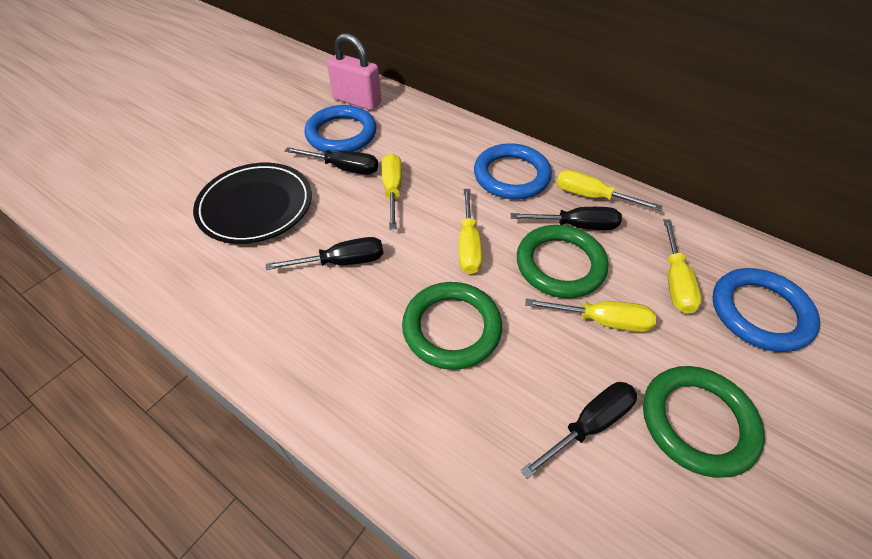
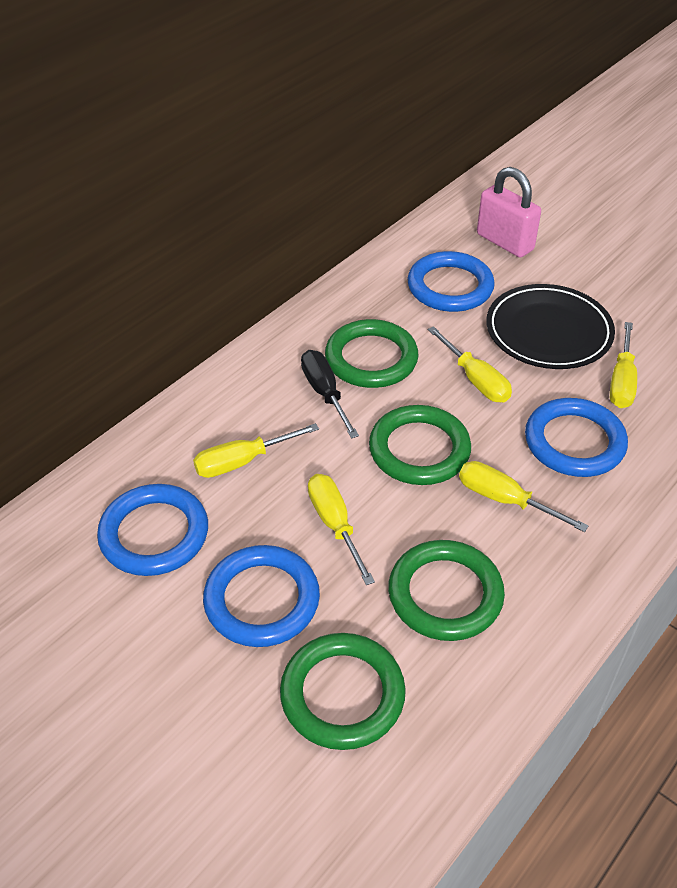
black screwdriver: 4 -> 1
blue ring: 3 -> 4
green ring: 3 -> 4

